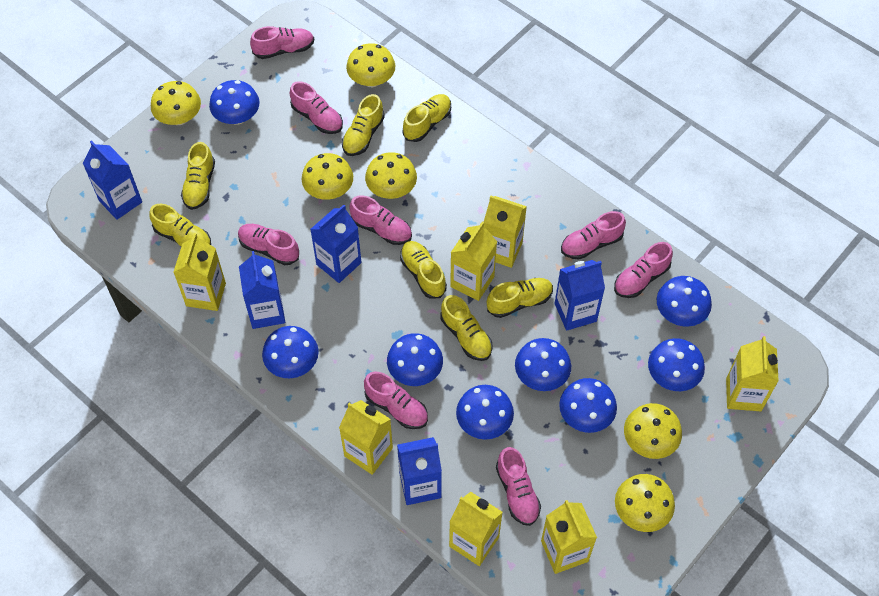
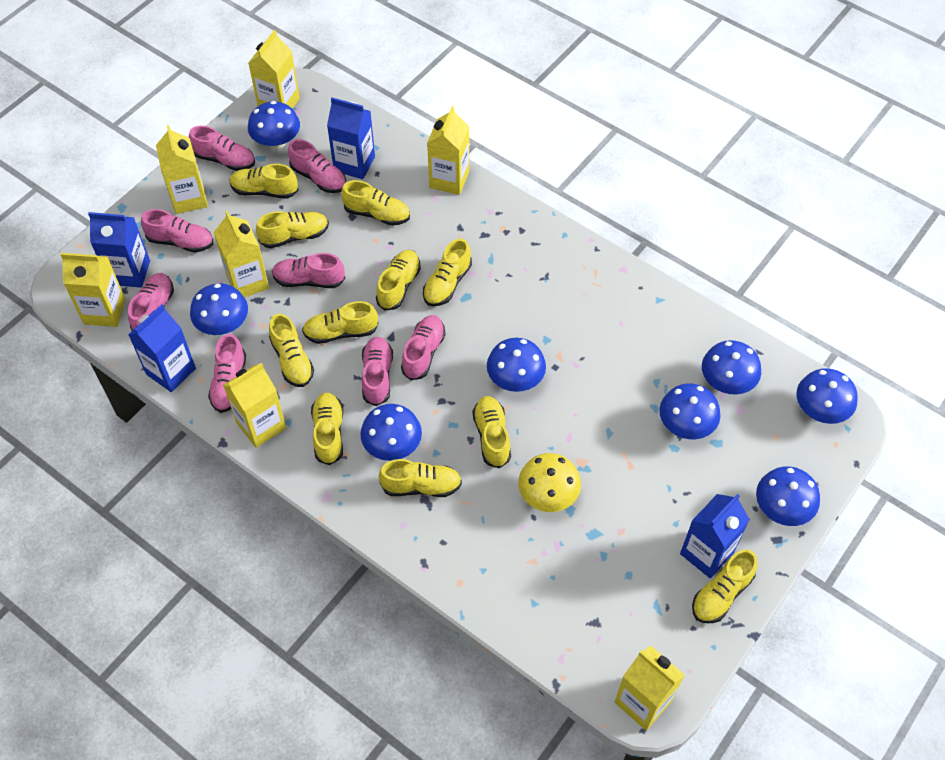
blue carton: 5 -> 4
yellow mushroom: 6 -> 1
yellow shoe: 7 -> 11

